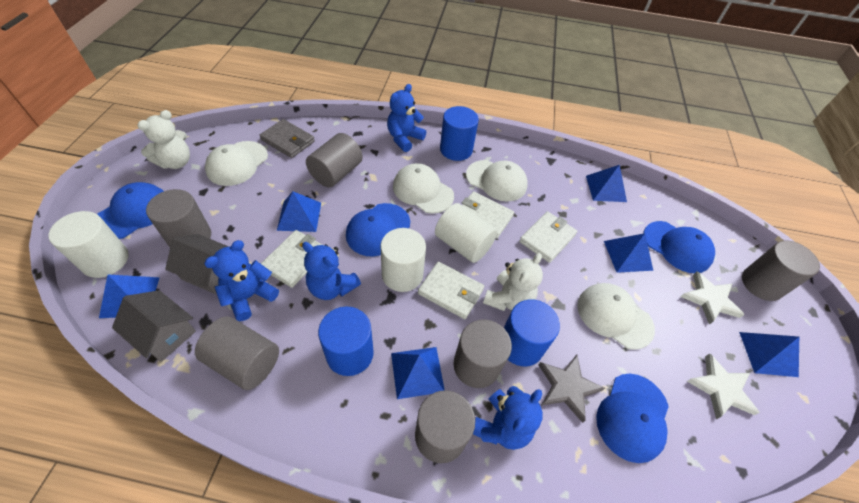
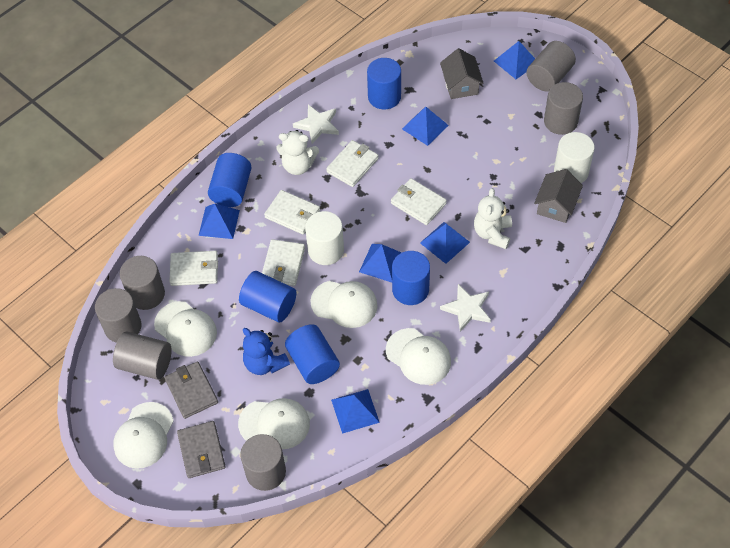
blue cap: 4 -> 0
blue cylinder: 3 -> 5
blue teddy bear: 4 -> 1
grey star: 1 -> 0
grey wallet: 1 -> 2
white cap: 4 -> 5
white cylinder: 3 -> 2
white wallet: 4 -> 5

